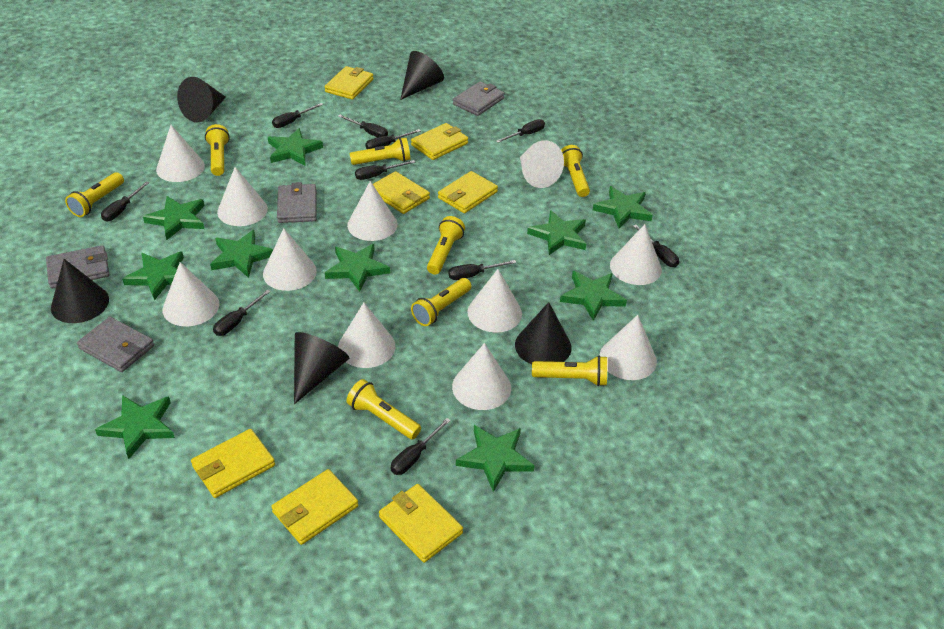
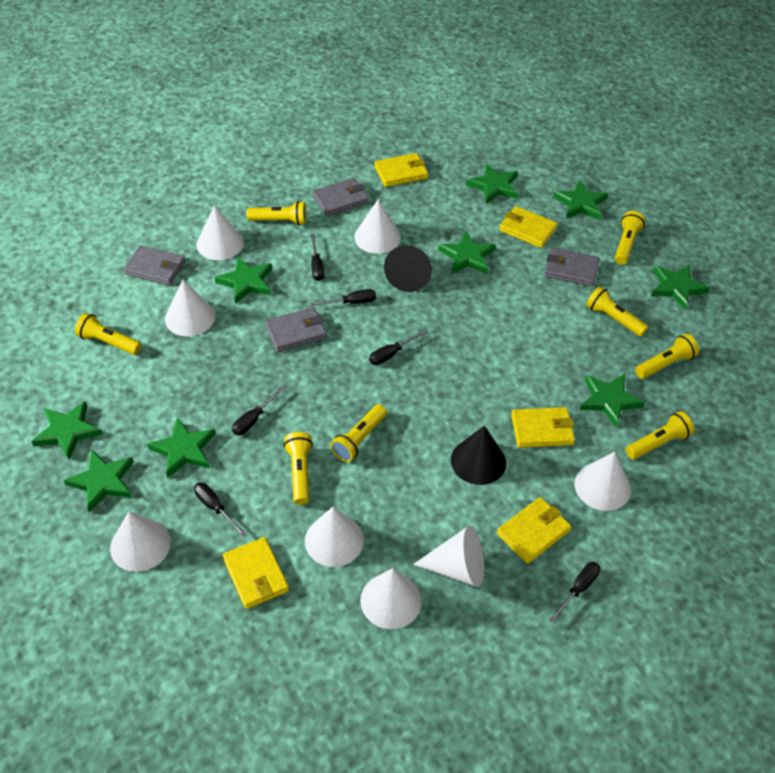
black cone: 5 -> 2
black screwdriver: 10 -> 6
green star: 10 -> 9
white cone: 11 -> 8
yellow wallet: 7 -> 5

